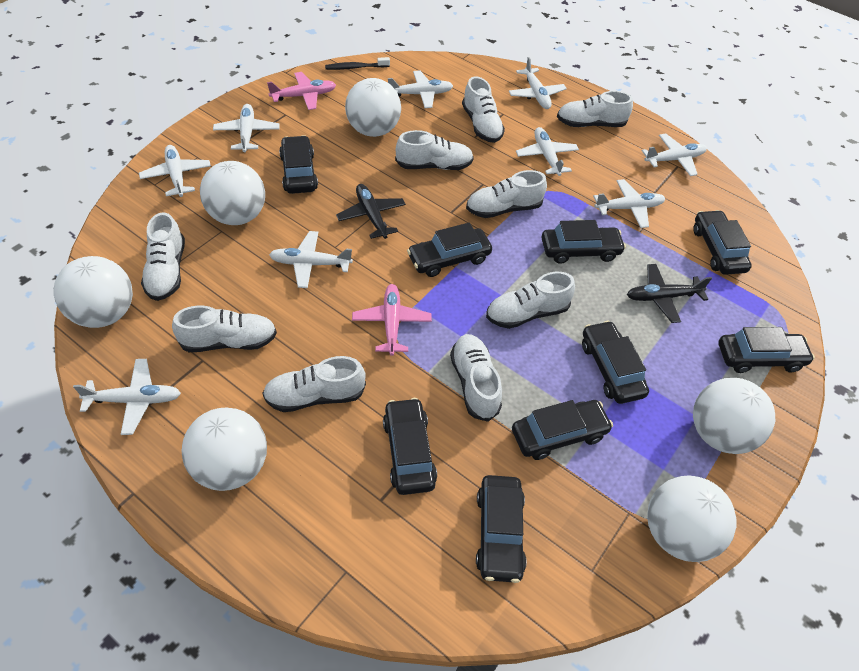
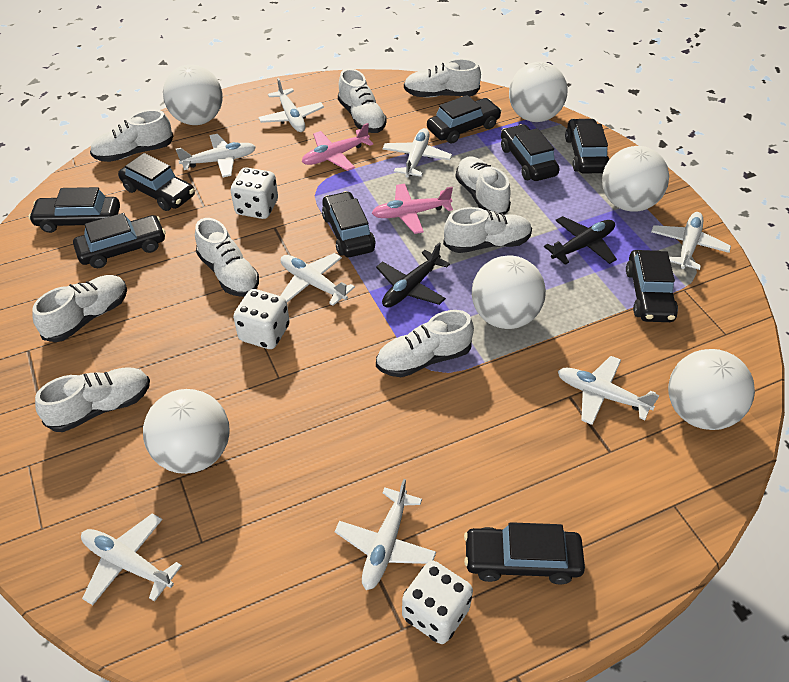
black toothbrush: 1 -> 0
white dice: 0 -> 3
white plane: 9 -> 8

